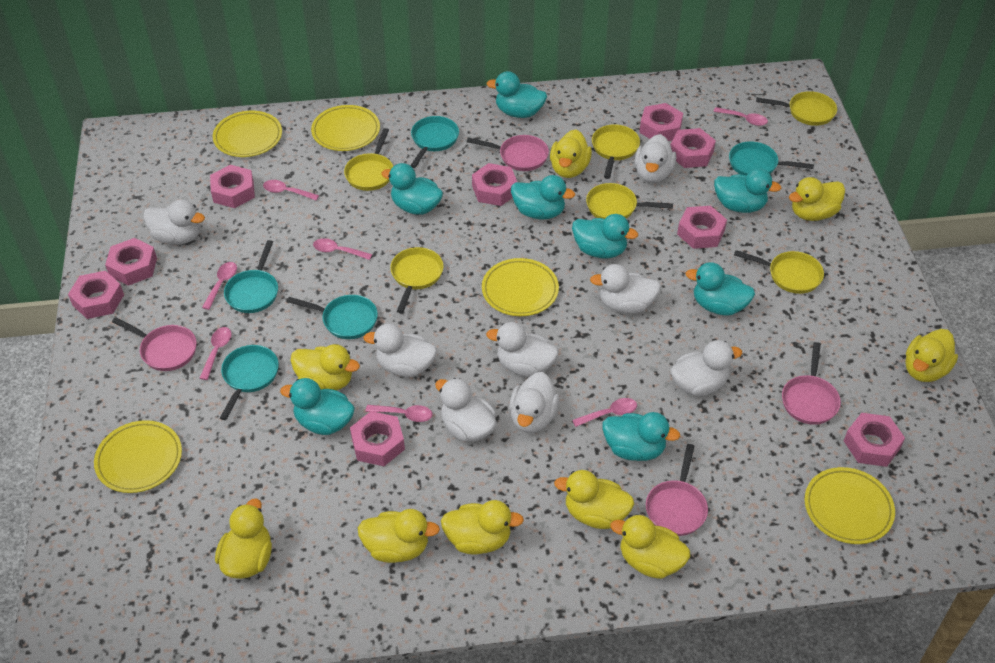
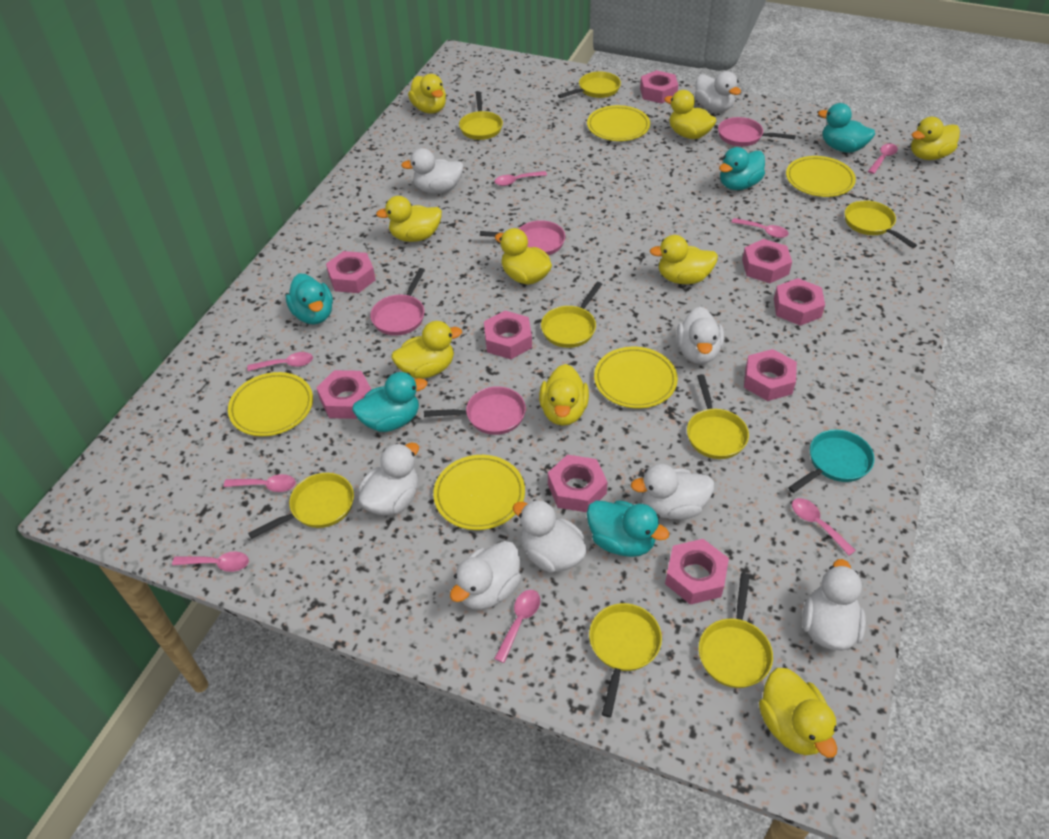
pink spoon: 7 -> 8
turquoise duck: 8 -> 5
turquoise pan: 5 -> 1
yellow pan: 6 -> 8

